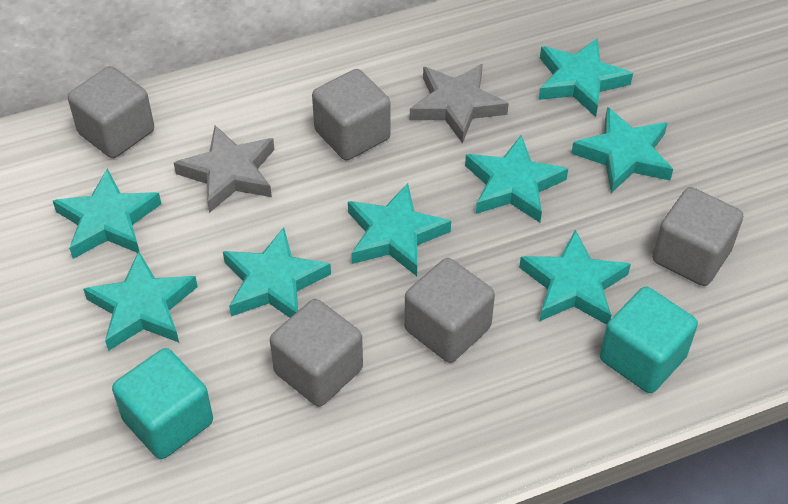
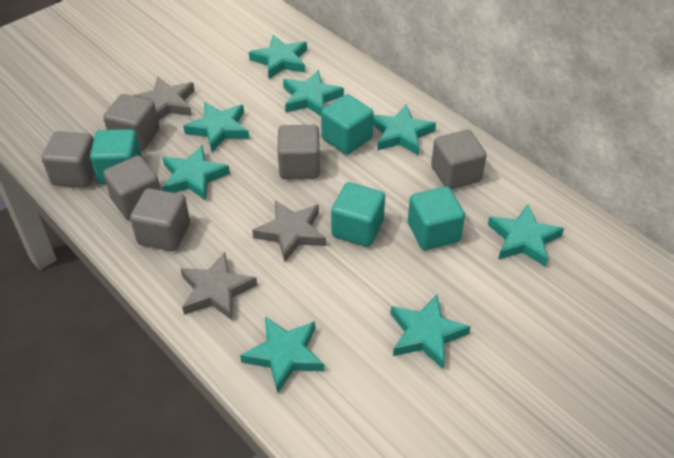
grey cube: 5 -> 6
grey star: 2 -> 3
turquoise cube: 2 -> 4

